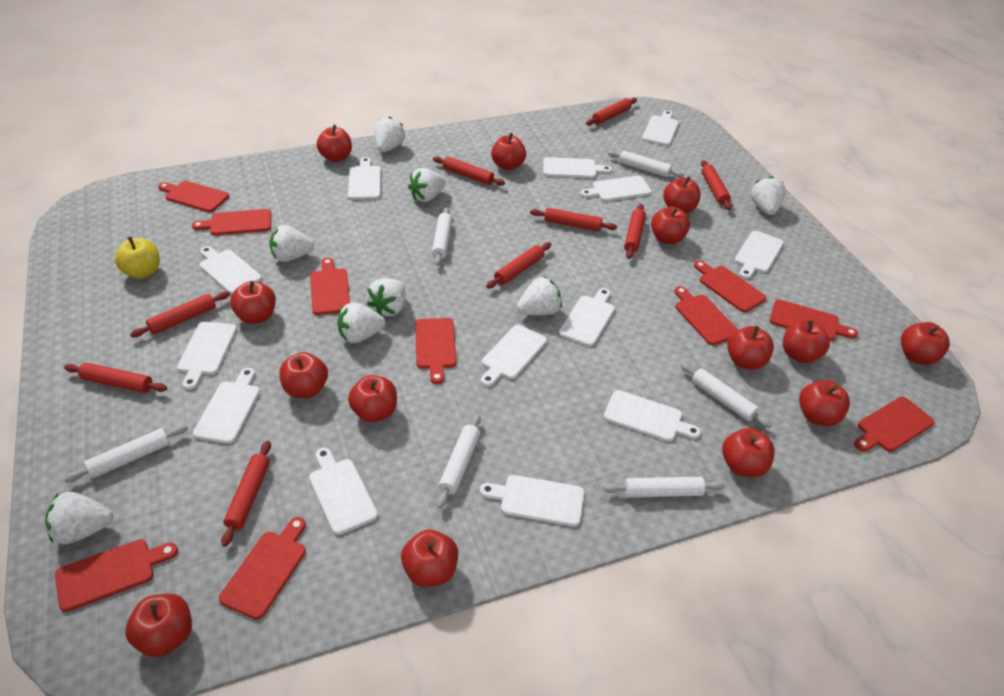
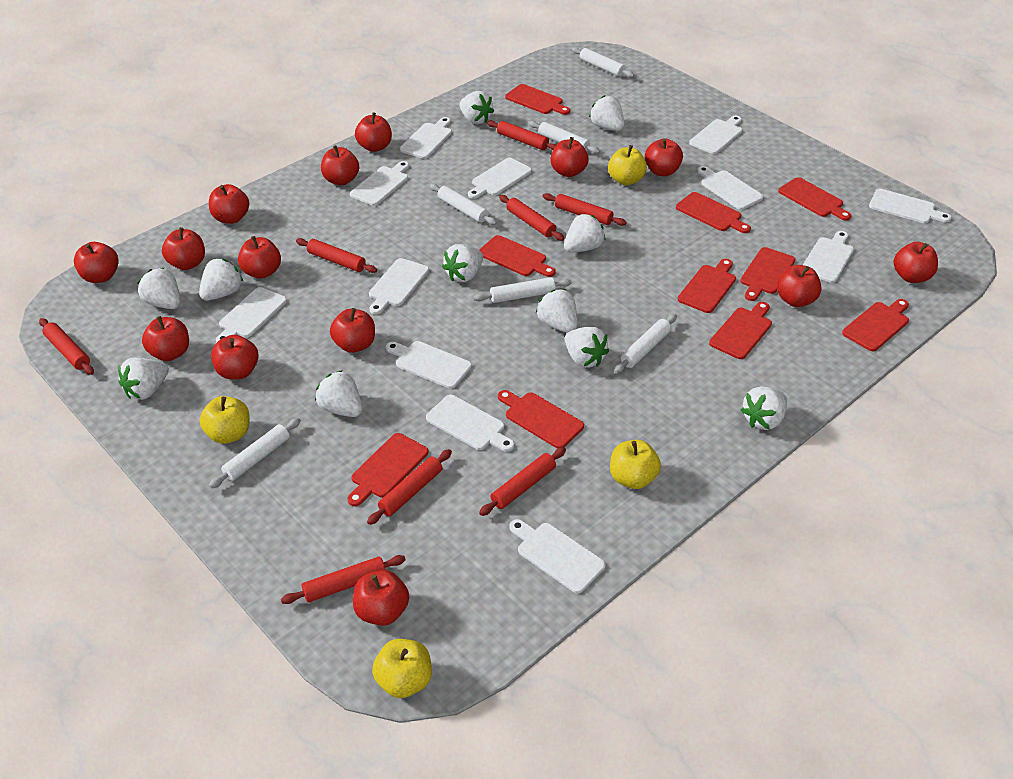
red rolling pin: 9 -> 8
white cutting board: 13 -> 12
white strawberry: 8 -> 11
yellow apple: 1 -> 4

